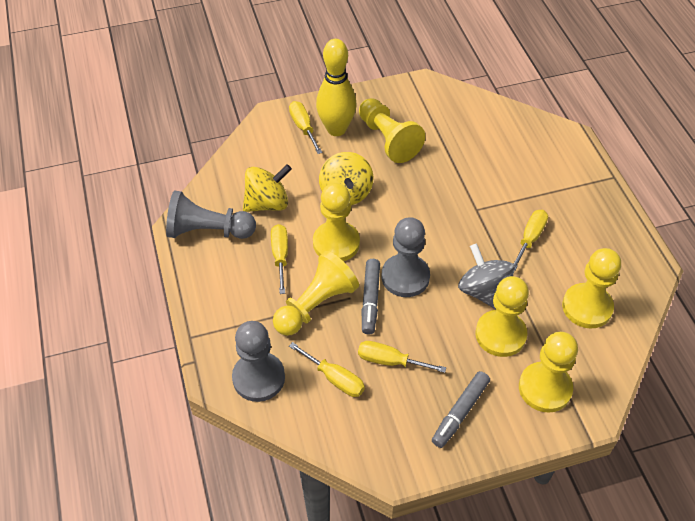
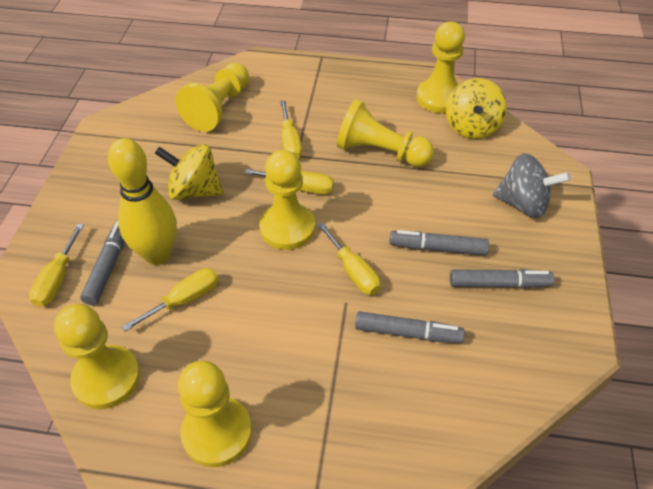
grey marker: 2 -> 4
grey pawn: 3 -> 0

